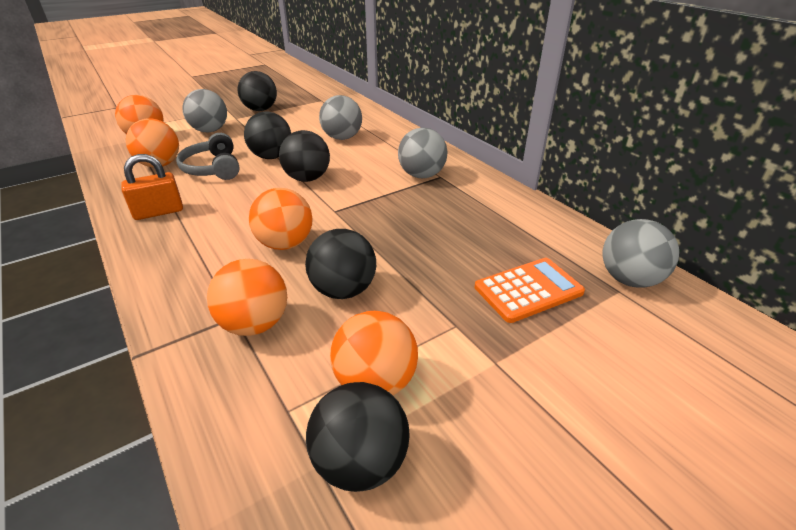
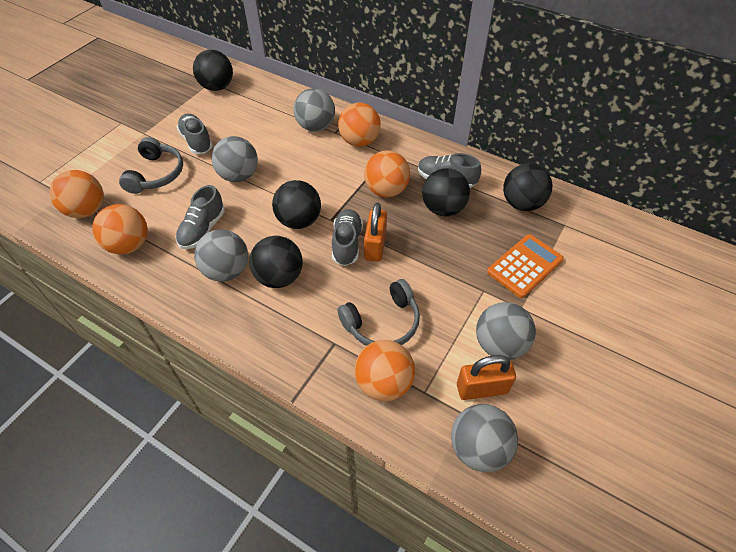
grey ball: 4 -> 5
grey headphones: 1 -> 2
grey shoe: 0 -> 4
orange padlock: 1 -> 2

